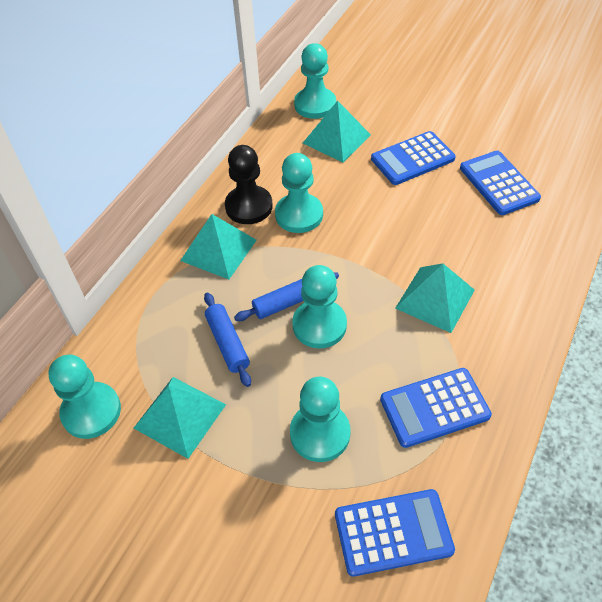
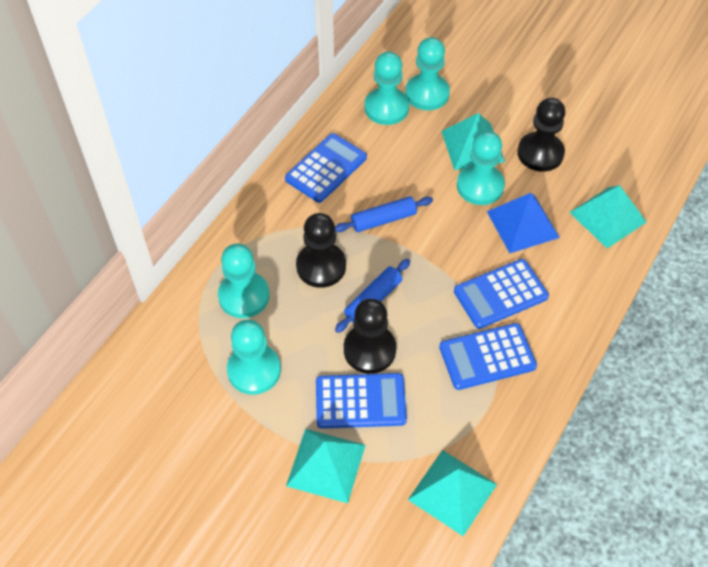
black pawn: 1 -> 3
blue pyramid: 0 -> 1

